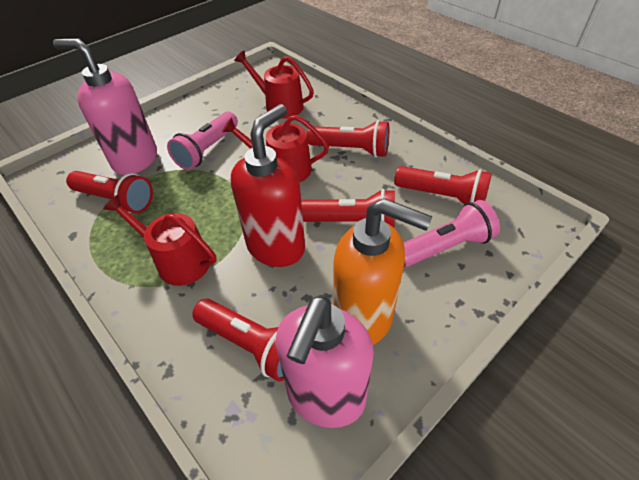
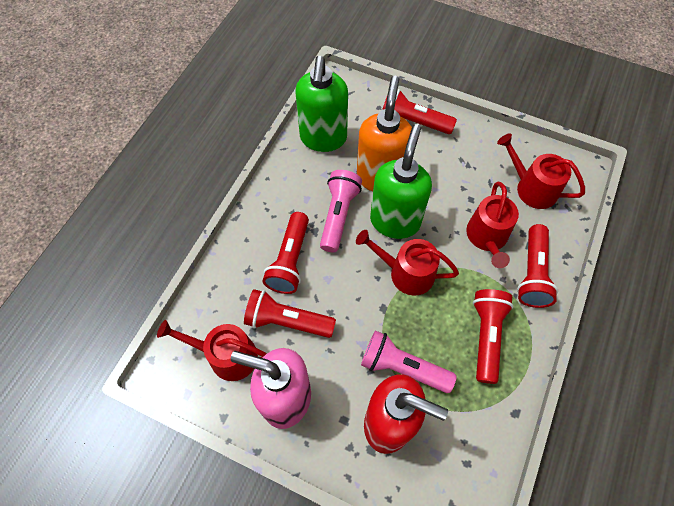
green soap dispenser: 0 -> 2
pink soap dispenser: 2 -> 1
red watering can: 3 -> 4

